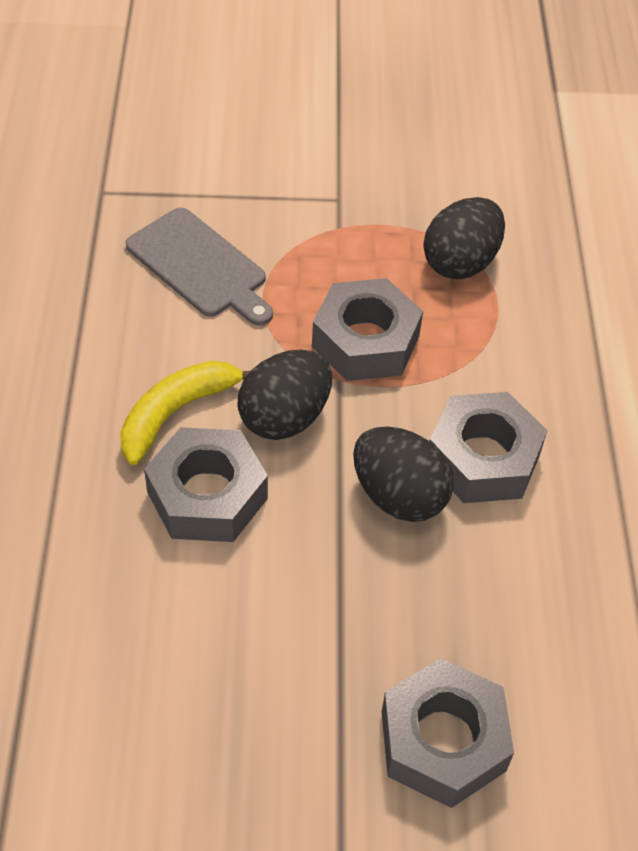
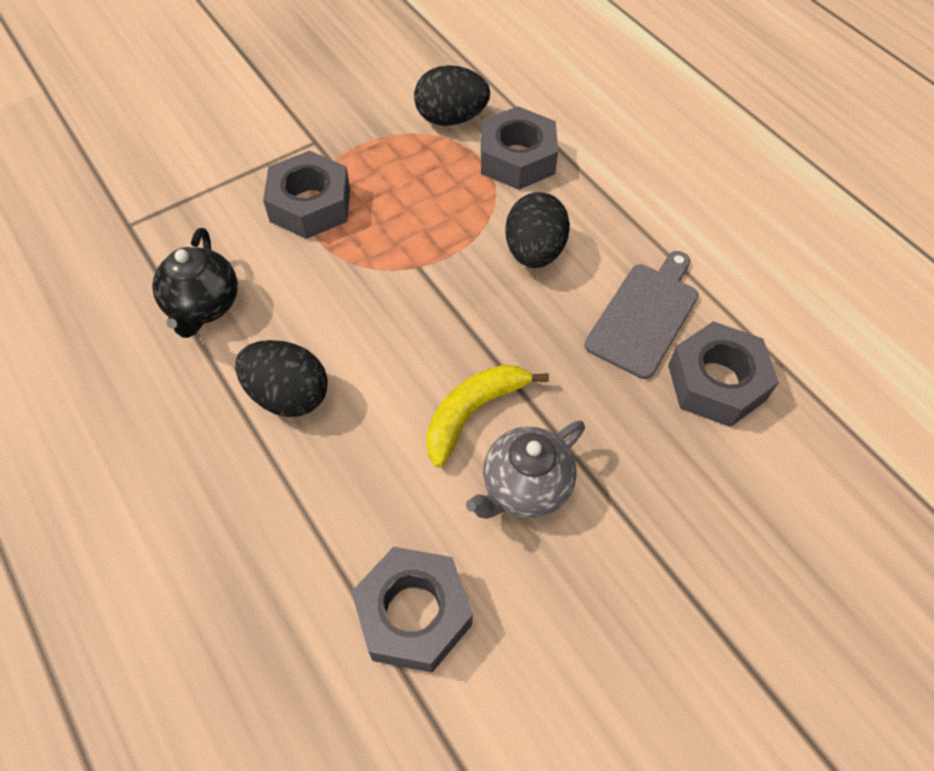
black teapot: 0 -> 1
grey teapot: 0 -> 1

